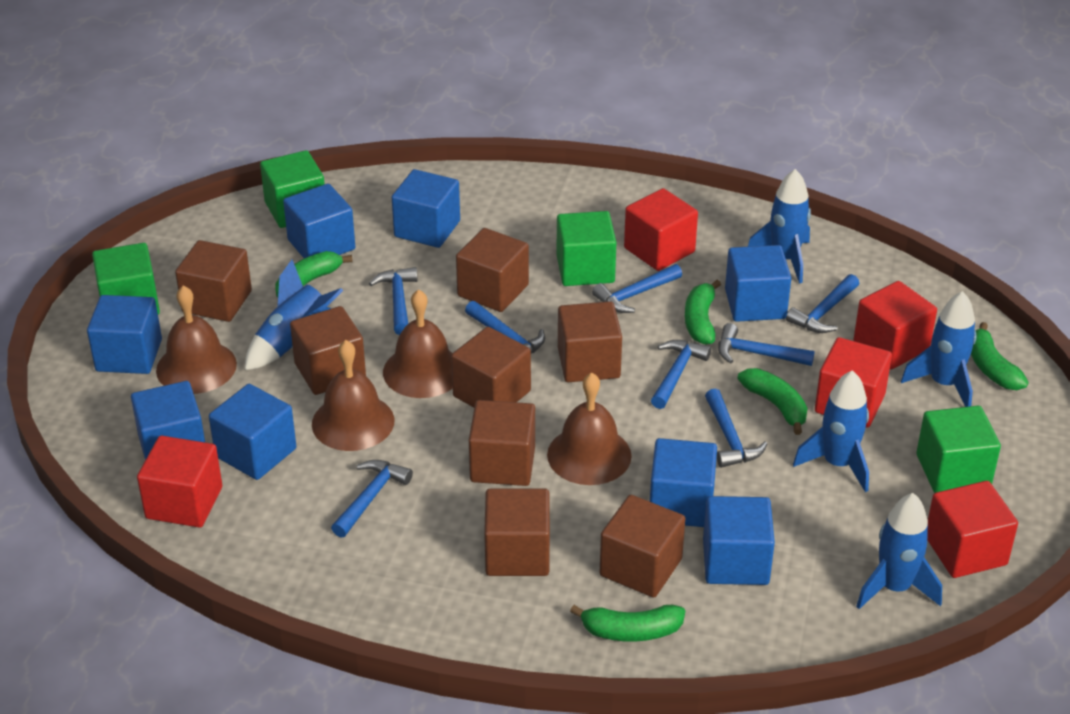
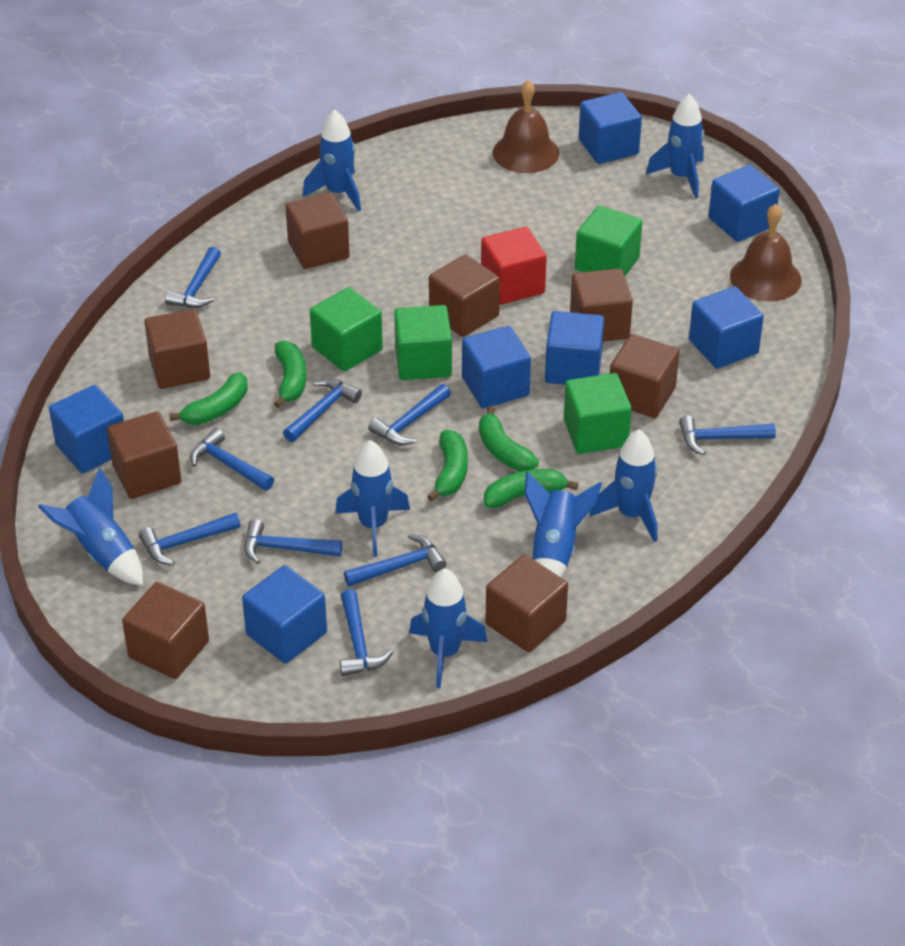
blue cube: 8 -> 7
blue hammer: 8 -> 9
blue rocket: 5 -> 7
brown bell: 4 -> 2
red cube: 5 -> 1

